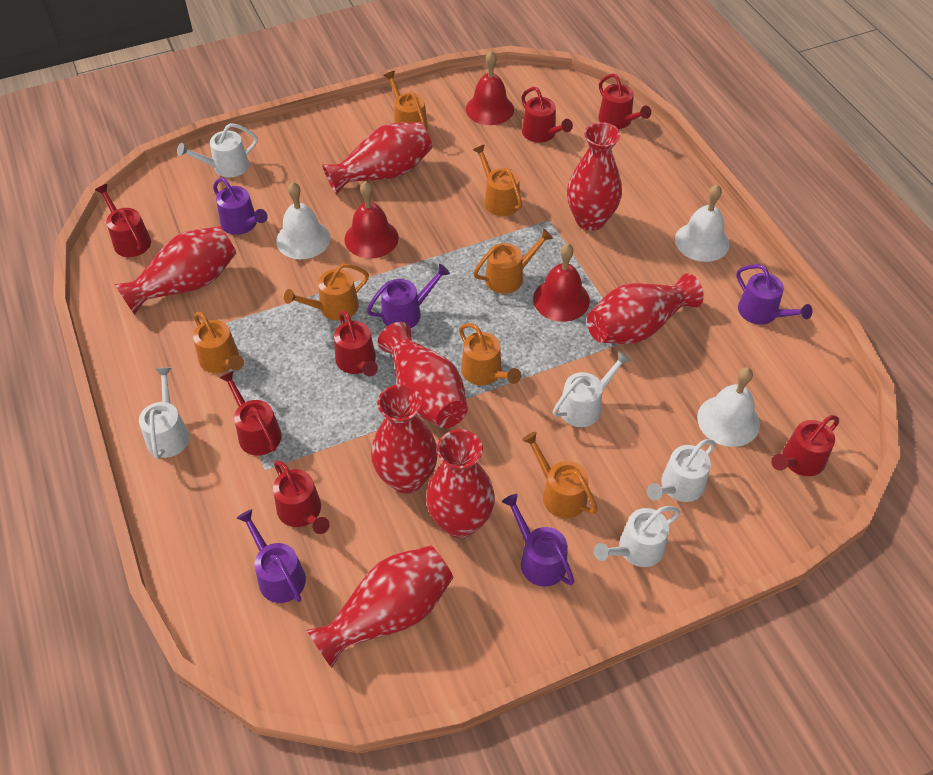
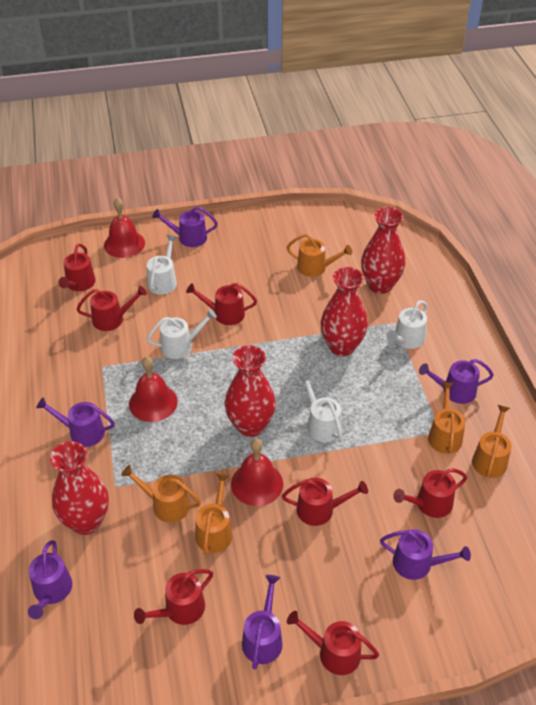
orange watering can: 7 -> 5
purple watering can: 5 -> 6
red vase: 8 -> 4
white bell: 3 -> 0
white watering can: 5 -> 4

